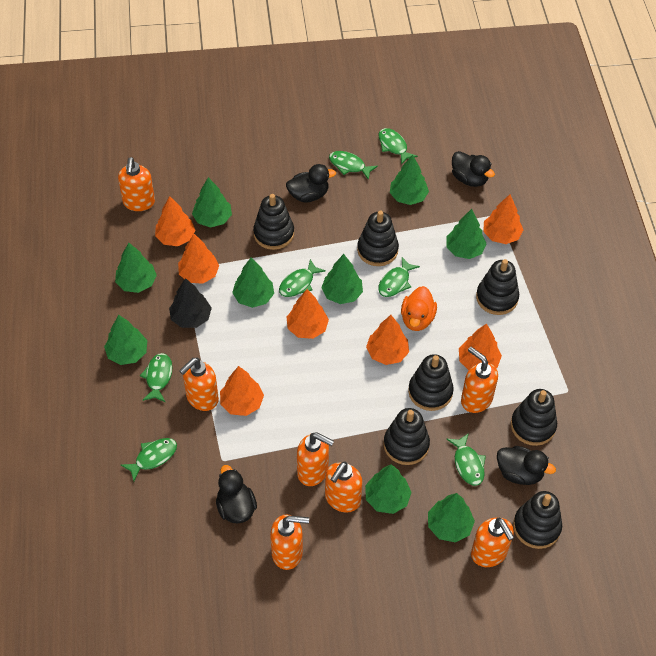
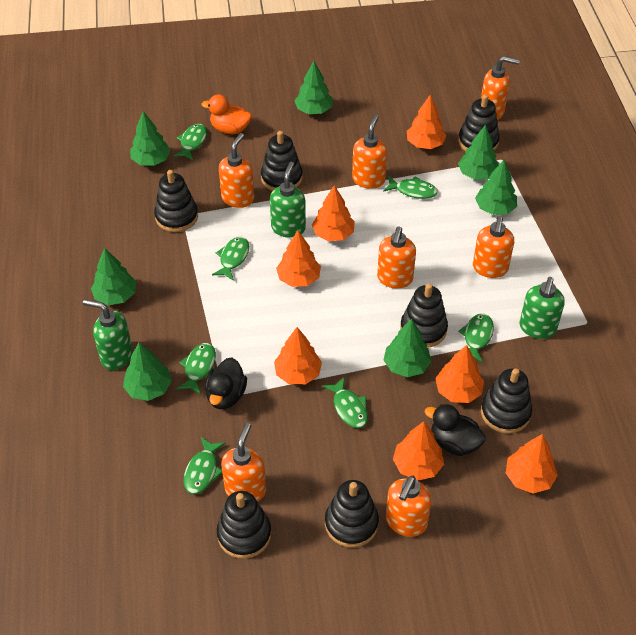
black duck: 4 -> 2
black tree: 1 -> 0
green soap dispenser: 0 -> 3
green tree: 9 -> 7

